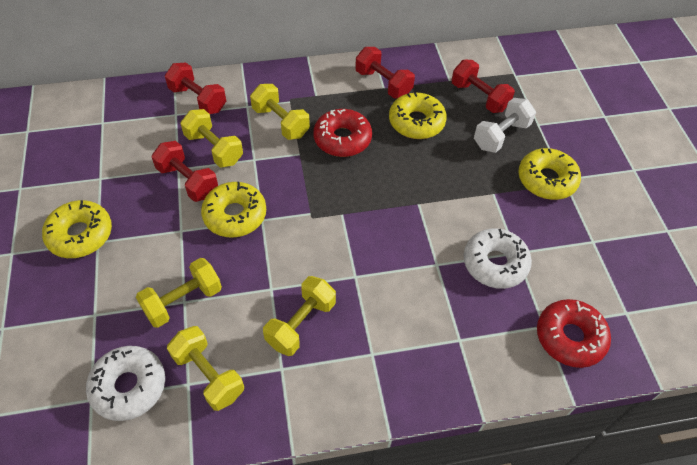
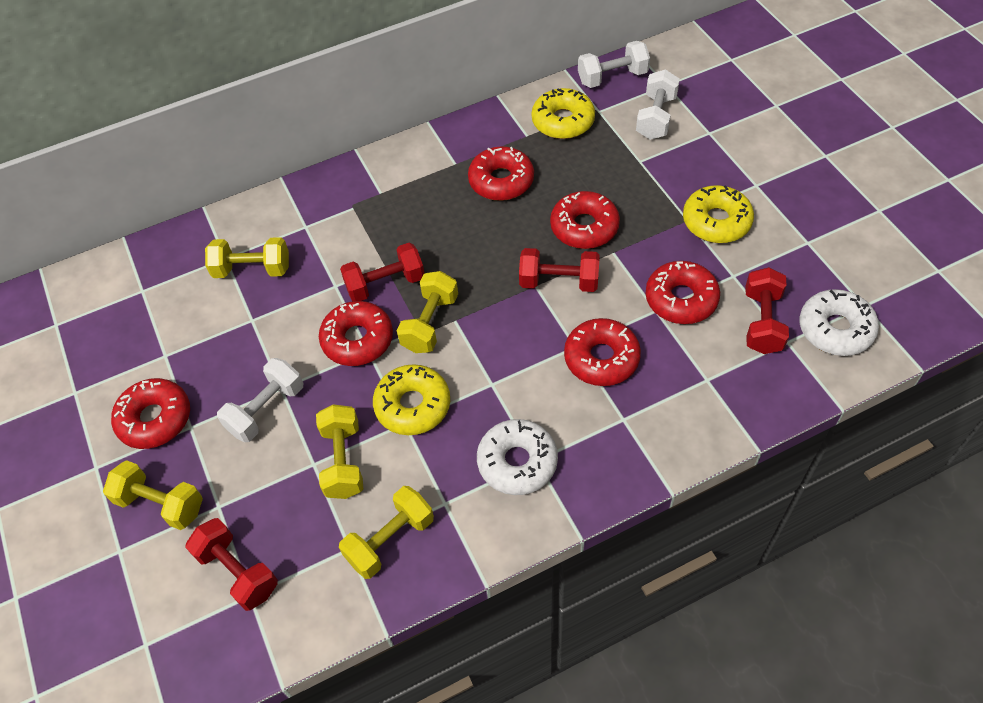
red donut: 2 -> 6
white dumbbell: 1 -> 3
yellow donut: 4 -> 3

